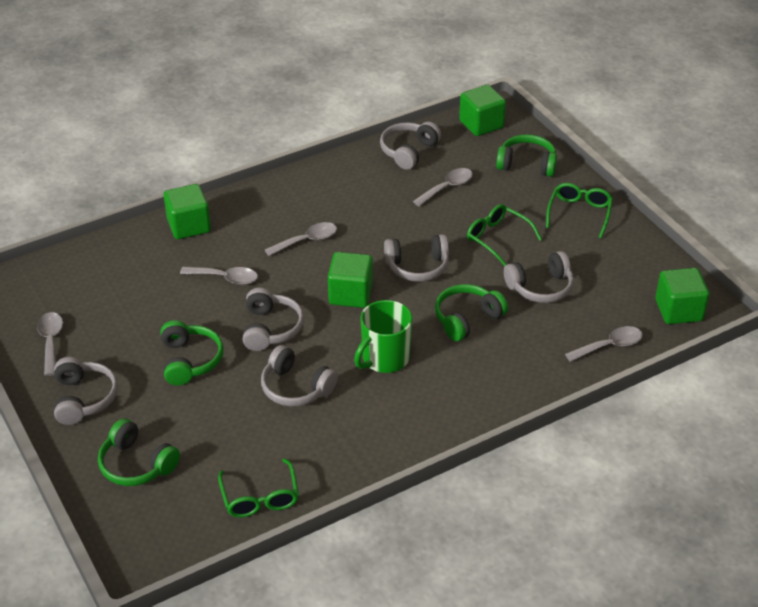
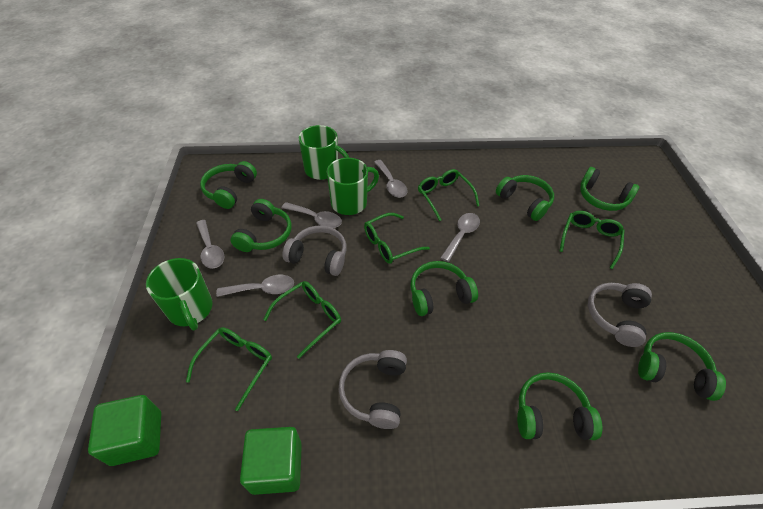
green cube: 4 -> 2
green glasses: 3 -> 5
green headphones: 4 -> 7
green mug: 1 -> 3
grey headphones: 6 -> 3

